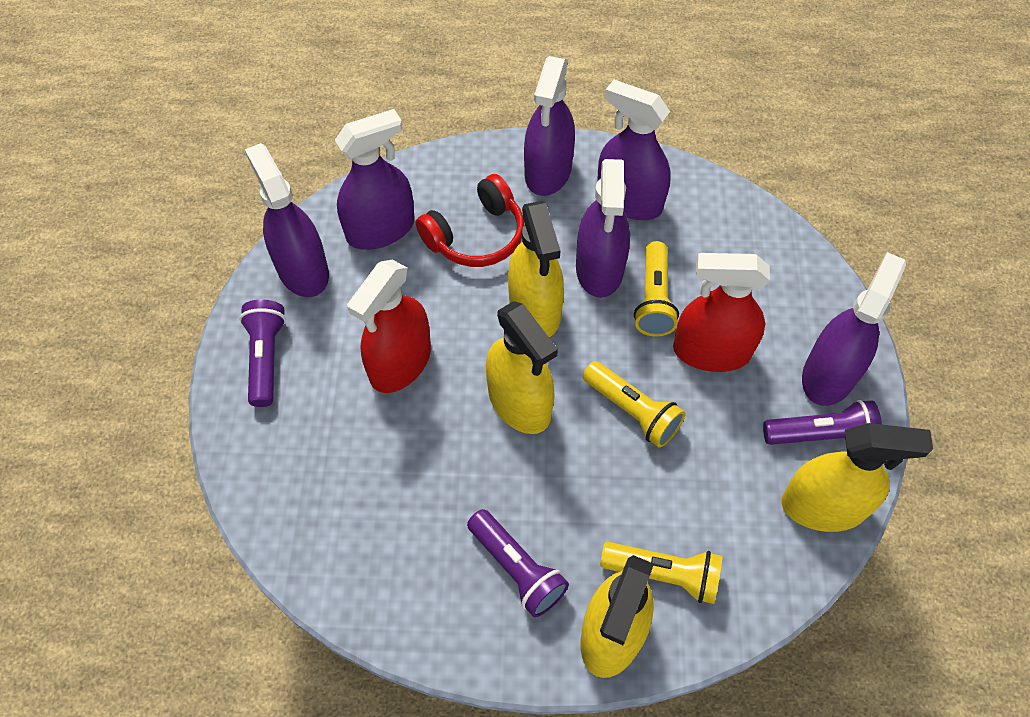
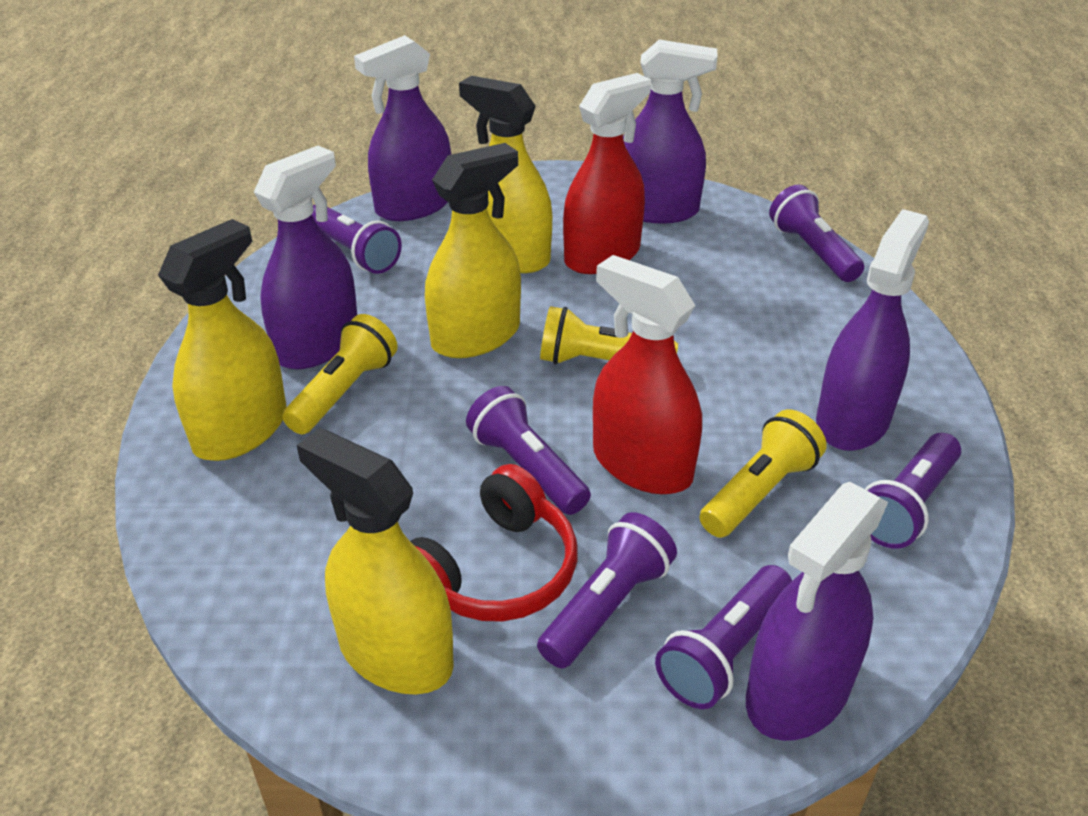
purple flashlight: 3 -> 6
purple spray bottle: 6 -> 5

